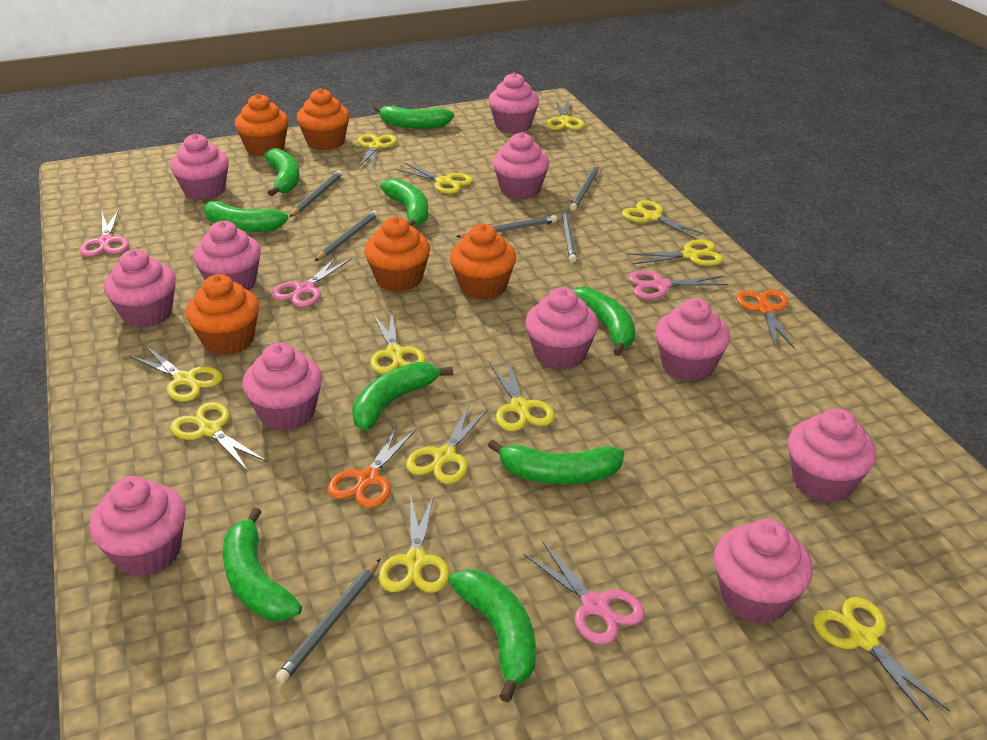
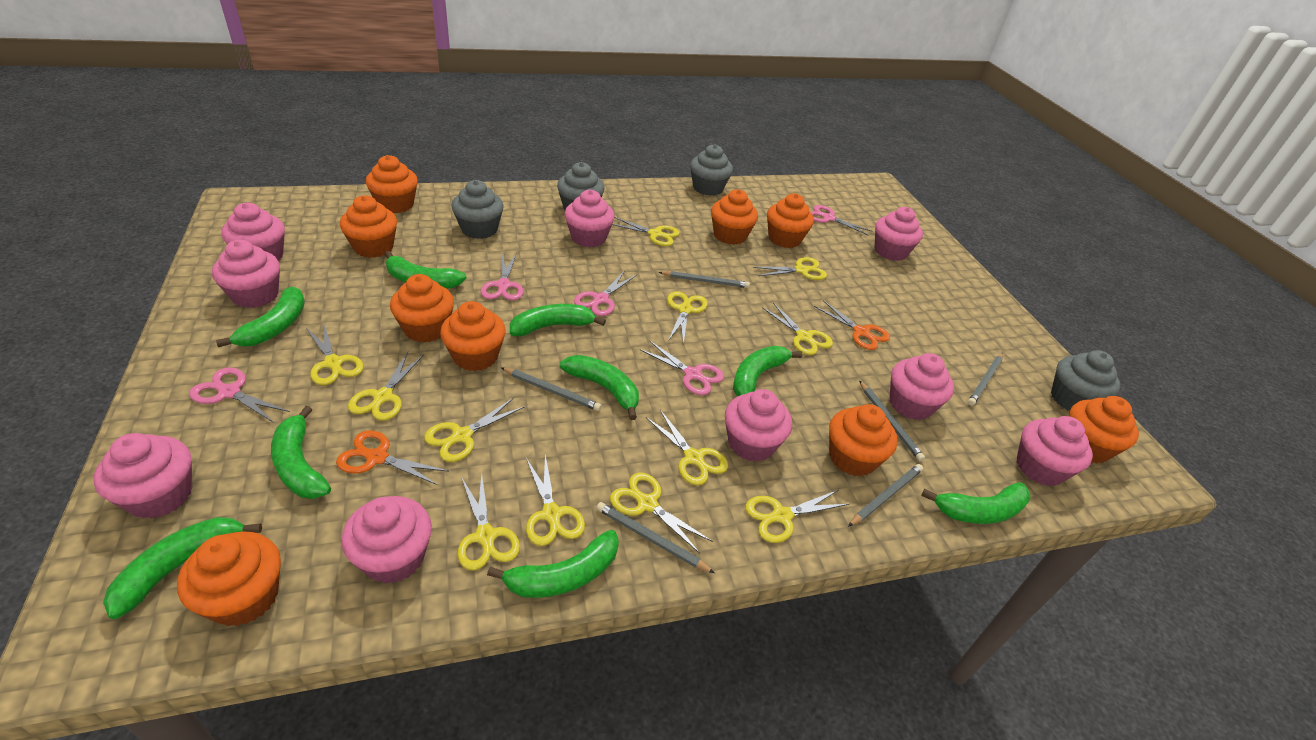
grey cupcake: 0 -> 4
orange cupcake: 5 -> 9
pink cupcake: 11 -> 9
pink scissors: 4 -> 5

